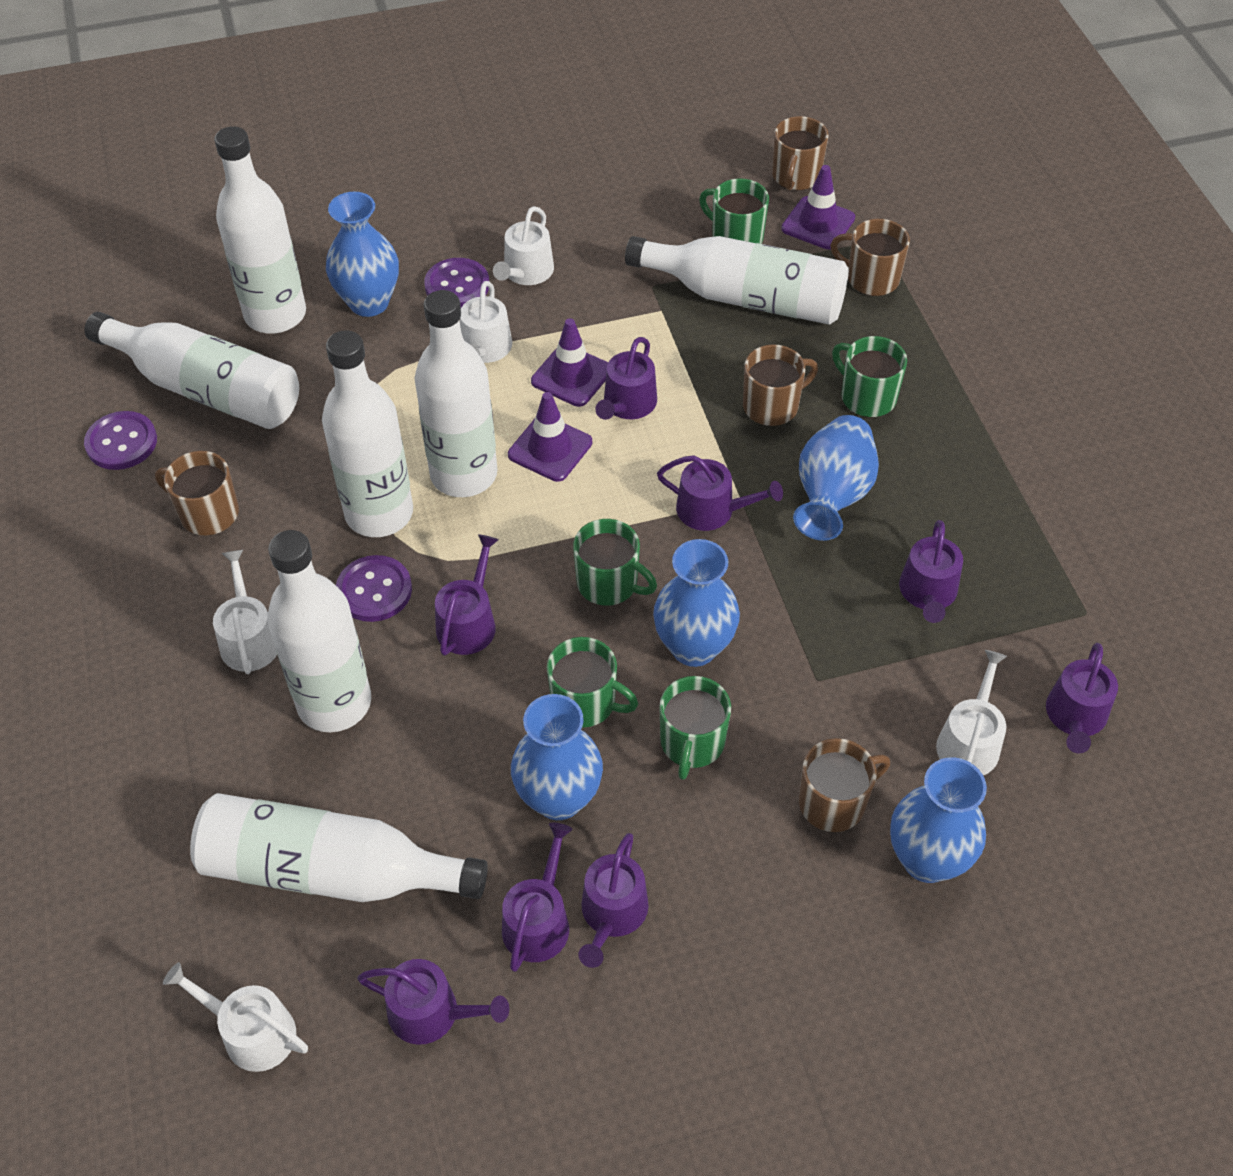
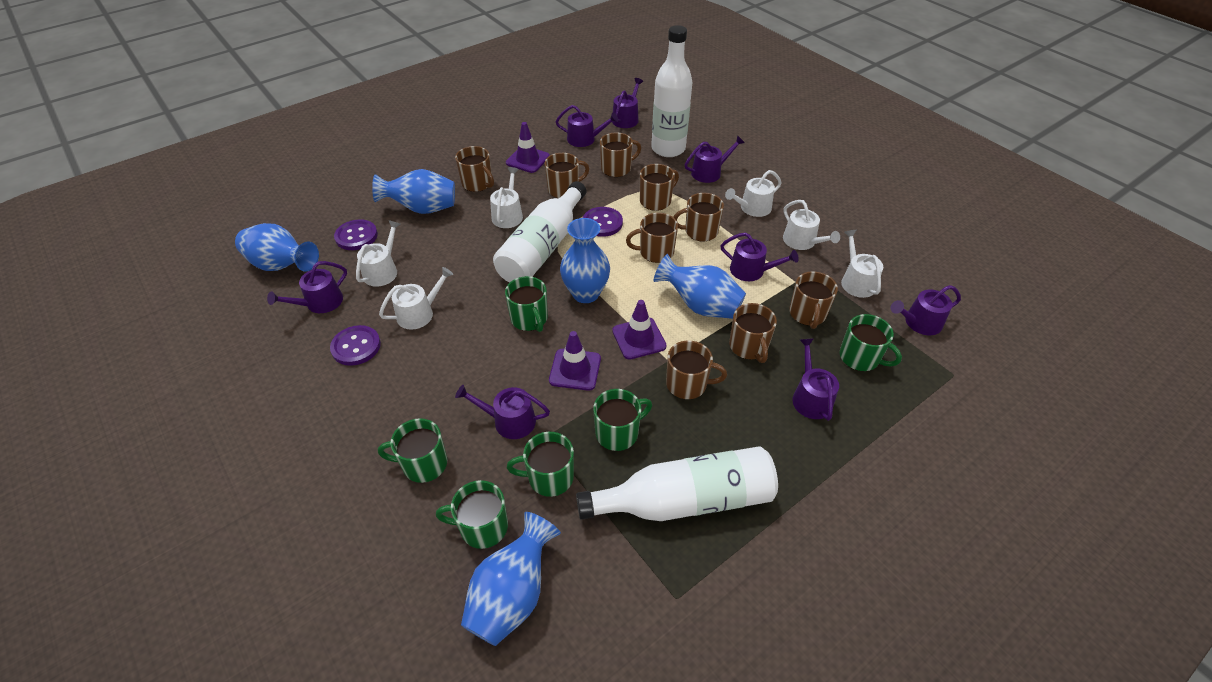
brown mug: 5 -> 9
green mug: 5 -> 6
white bottle: 7 -> 3
white watering can: 5 -> 6

